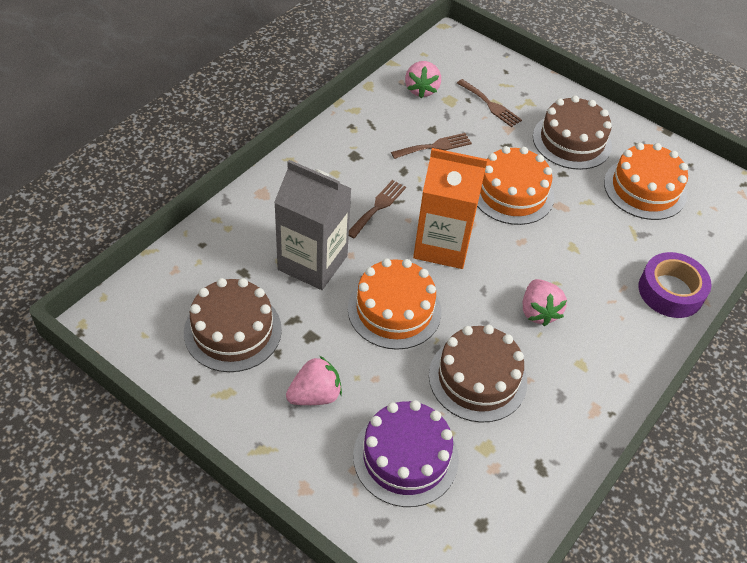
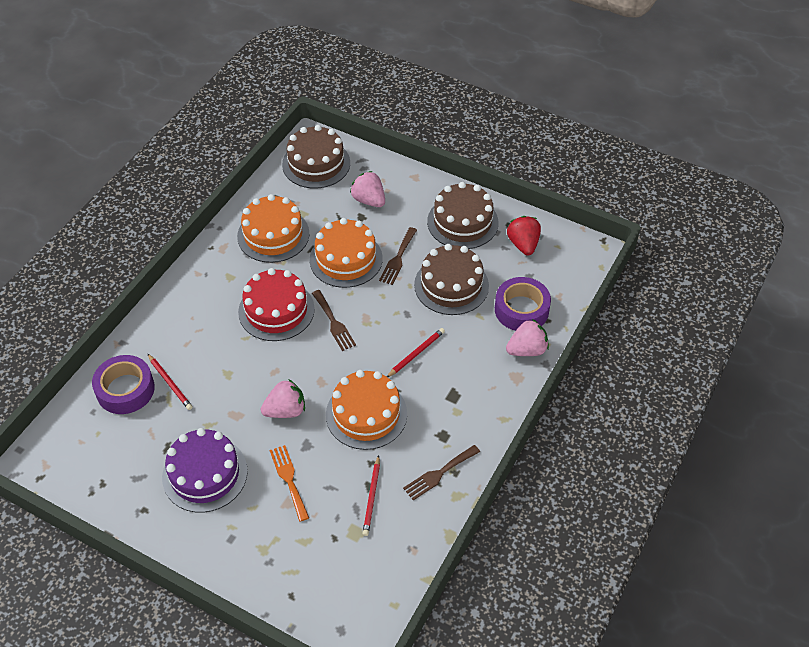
grey carton: 1 -> 0
orange carton: 1 -> 0
orange fork: 0 -> 1
purple tape: 1 -> 2
red cake: 0 -> 1
red pencil: 0 -> 3
red strawberry: 0 -> 1

